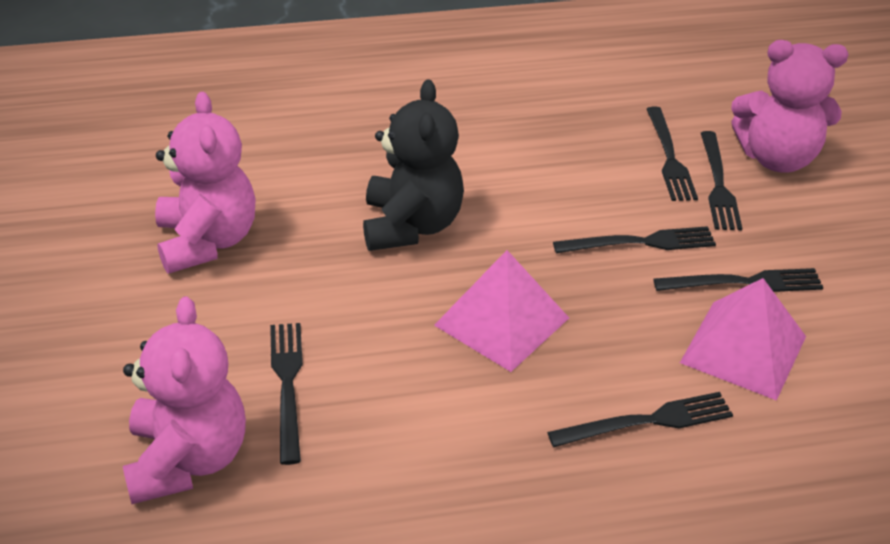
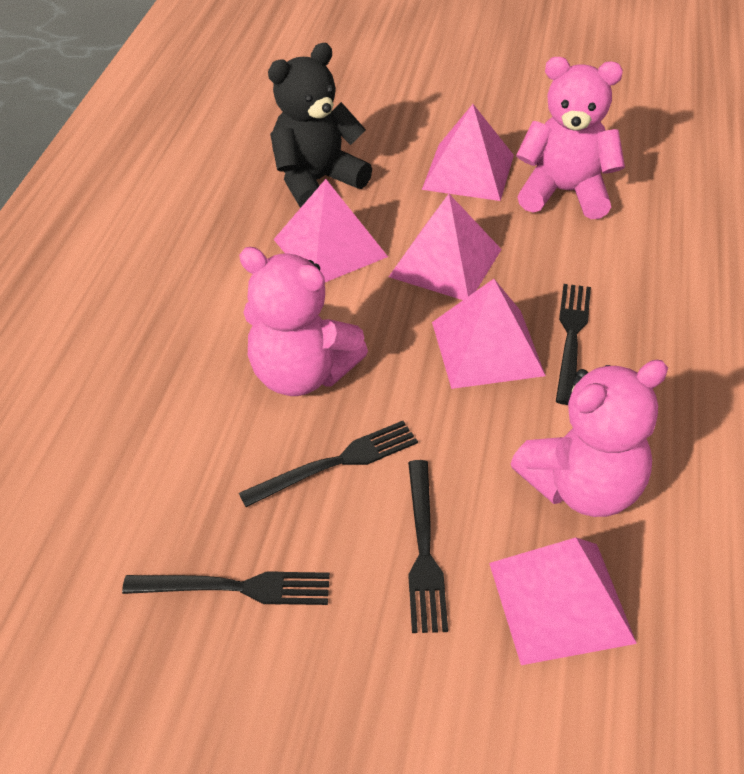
black fork: 6 -> 4
pink pyramid: 2 -> 5

